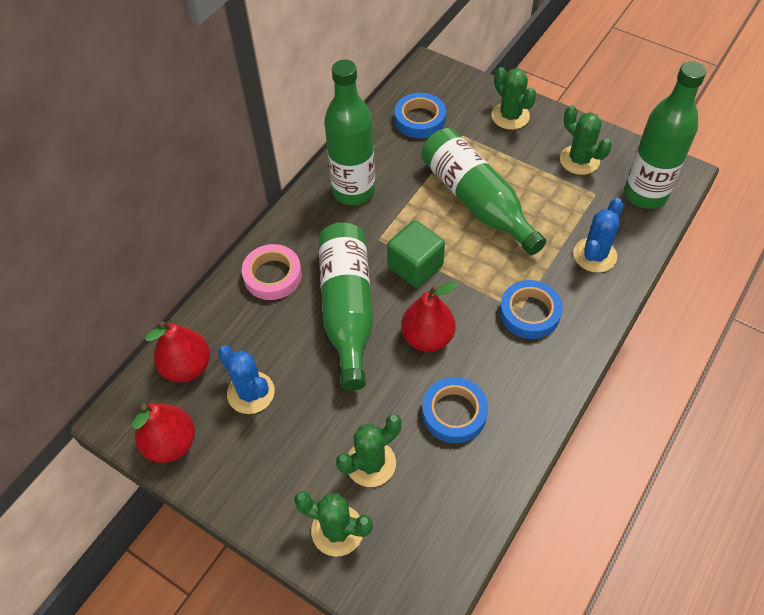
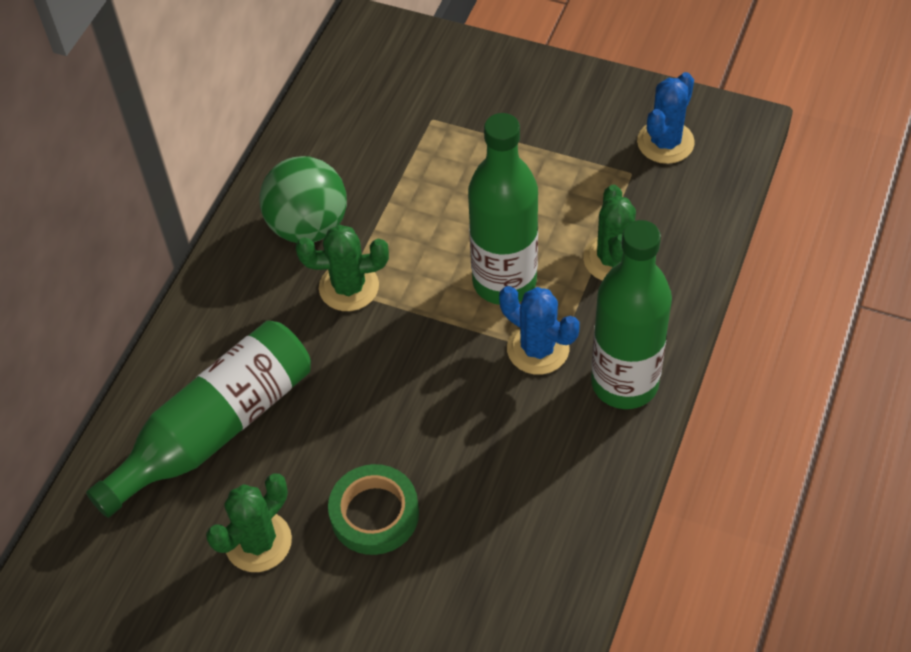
blue tape: 3 -> 0
green ball: 0 -> 1
green bottle: 4 -> 3
green cactus: 4 -> 3
green cube: 1 -> 0
green tape: 0 -> 1
pink tape: 1 -> 0
red pear: 3 -> 0

